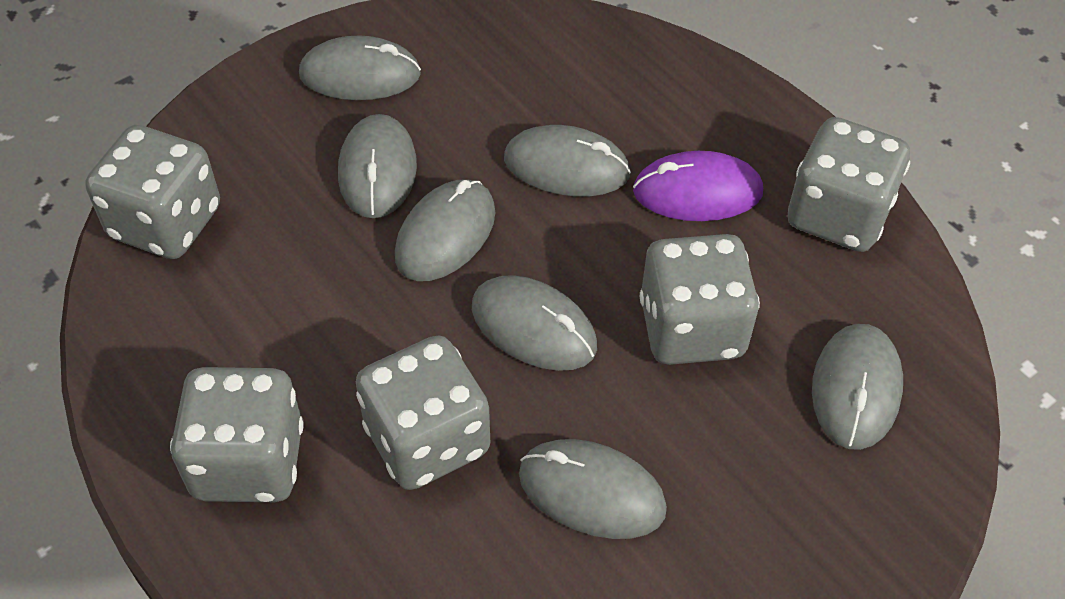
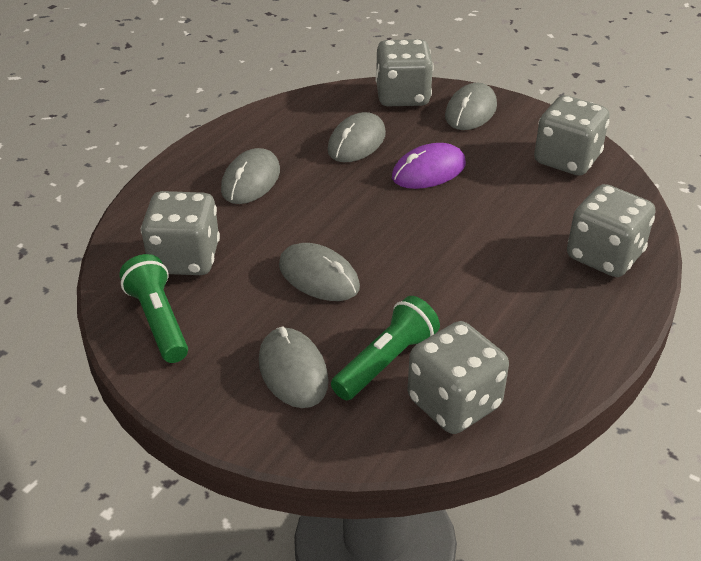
green flashlight: 0 -> 2
grey mouse: 7 -> 5

